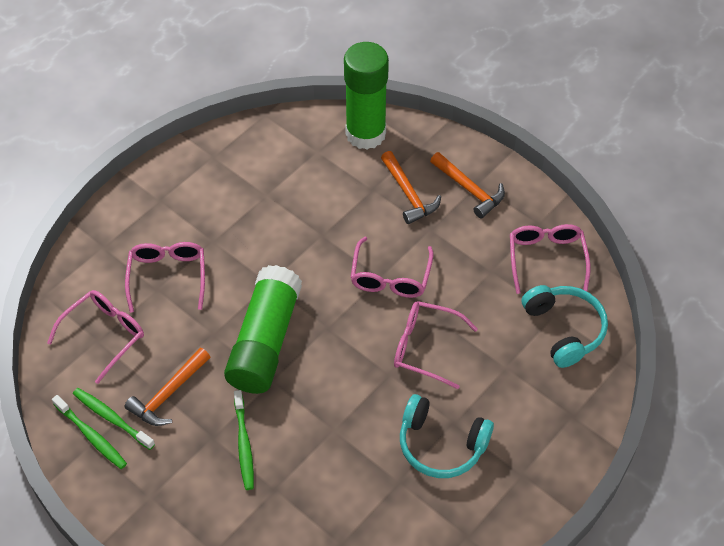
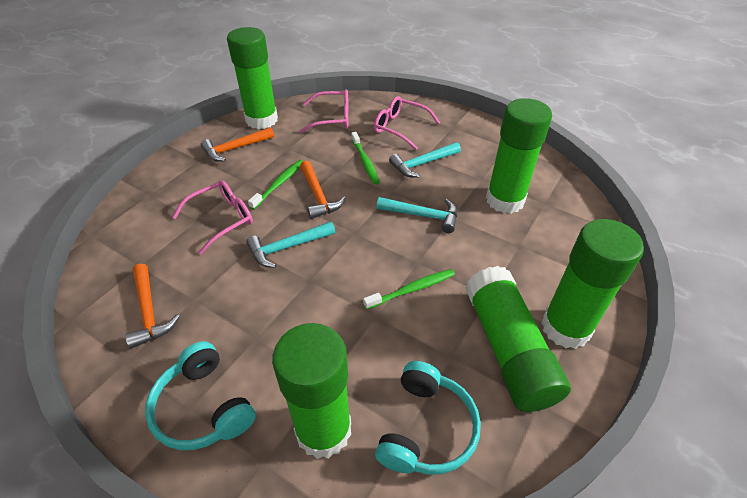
green glue stick: 2 -> 5
pink glasses: 5 -> 3
turquoise hammer: 0 -> 3

